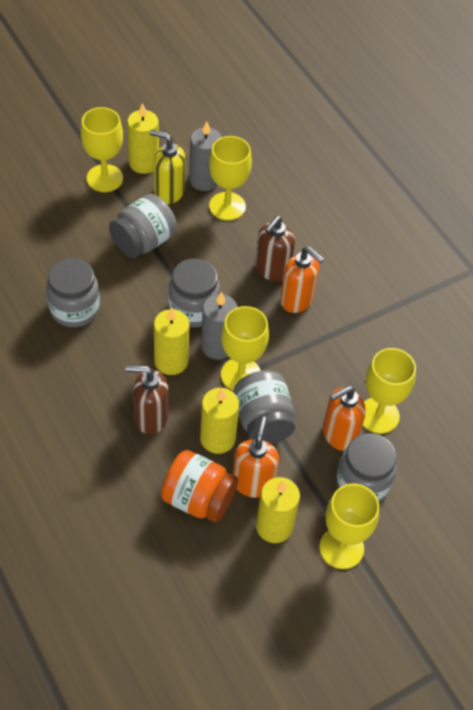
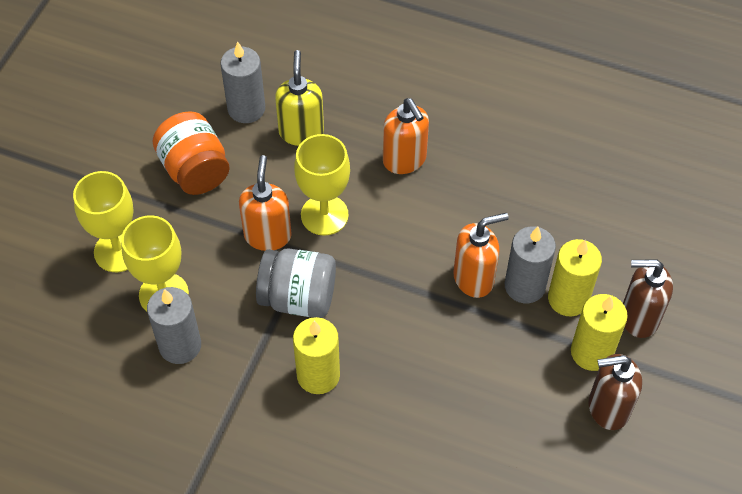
grey candle: 2 -> 3
grey jar: 5 -> 1
yellow candle: 4 -> 3
yellow goblet: 5 -> 3

